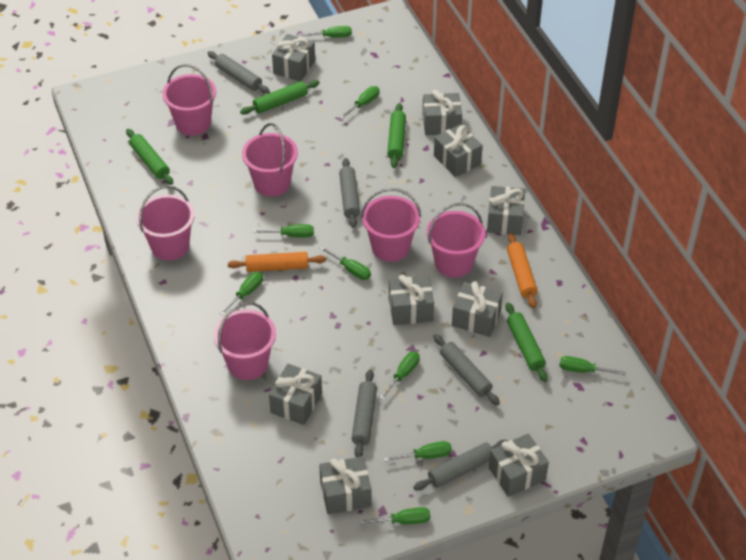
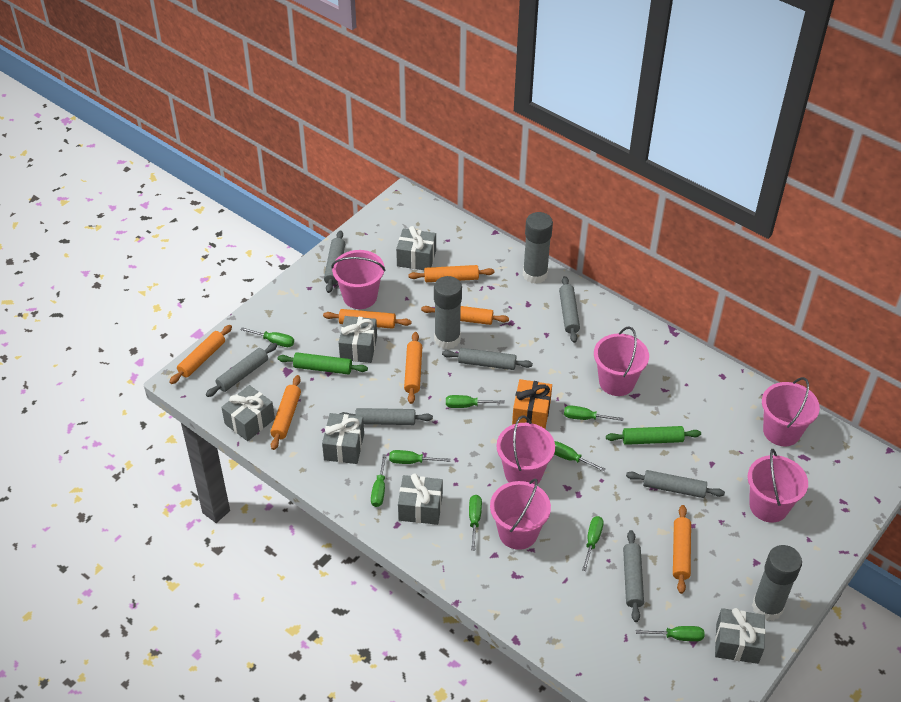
green rolling pin: 4 -> 2
grey gift: 9 -> 6
grey glue stick: 0 -> 3
grey rolling pin: 5 -> 7
orange gift: 0 -> 1
orange rolling pin: 2 -> 7

